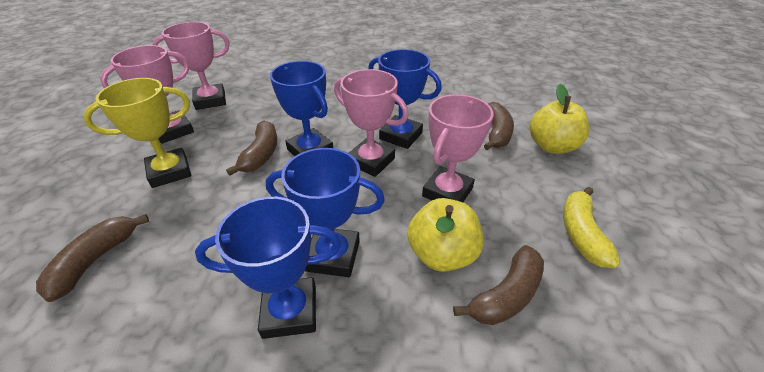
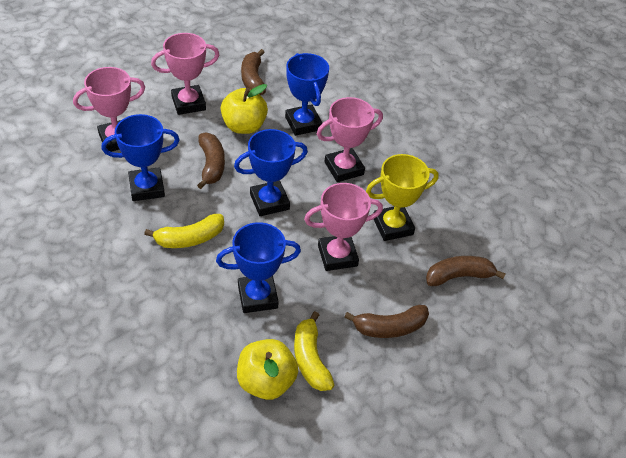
yellow banana: 1 -> 2

